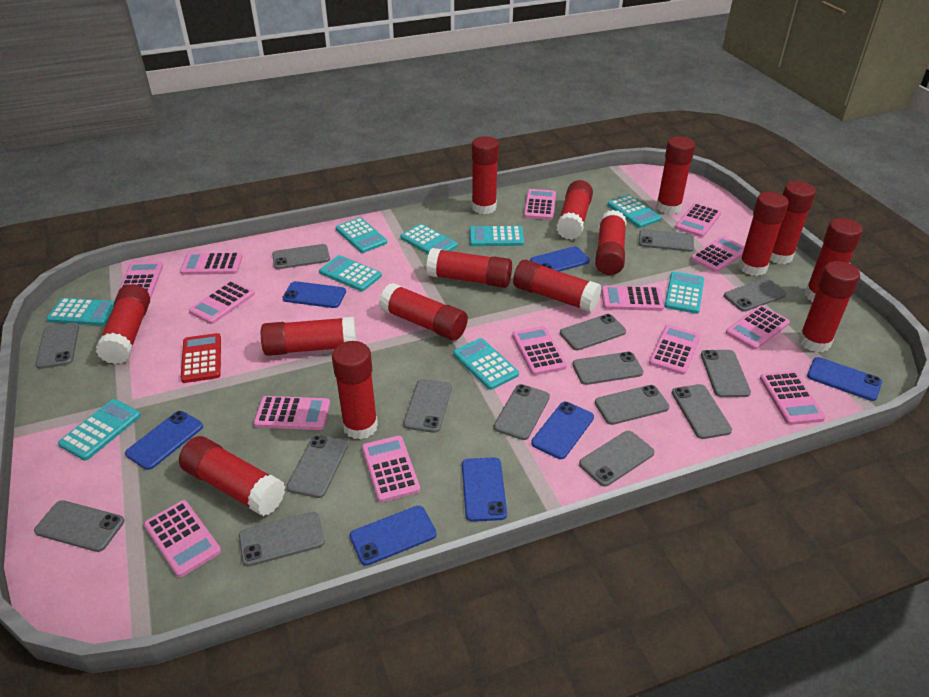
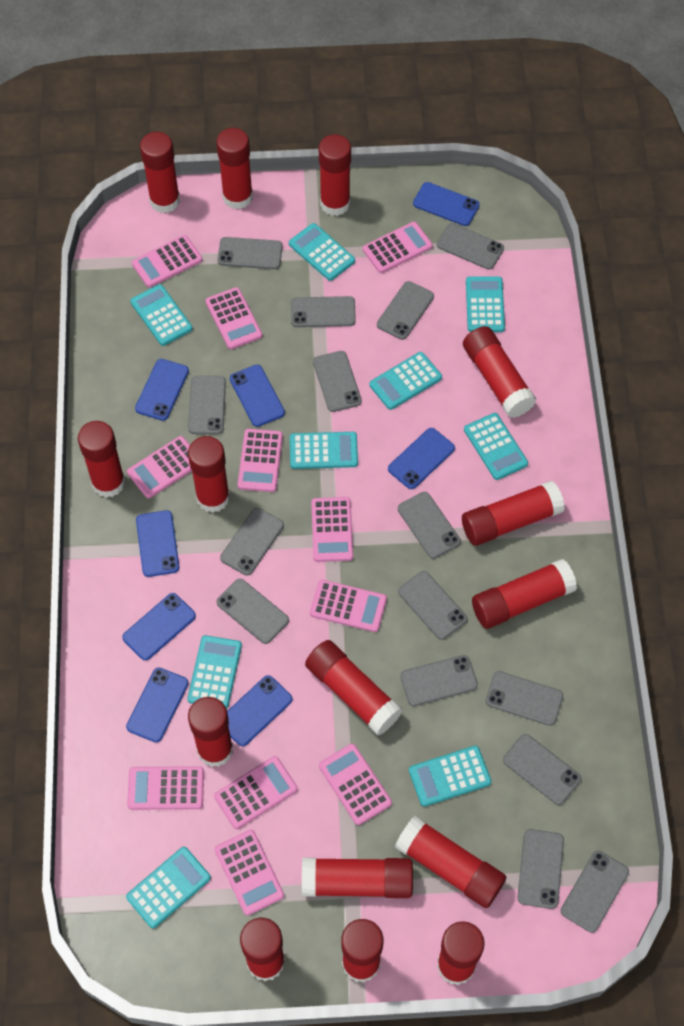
blue phone: 7 -> 8
pink calculator: 14 -> 11
red calculator: 1 -> 0

